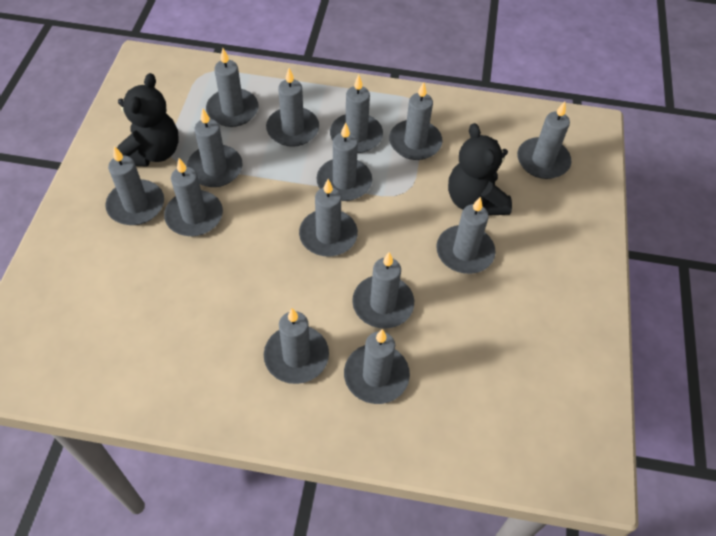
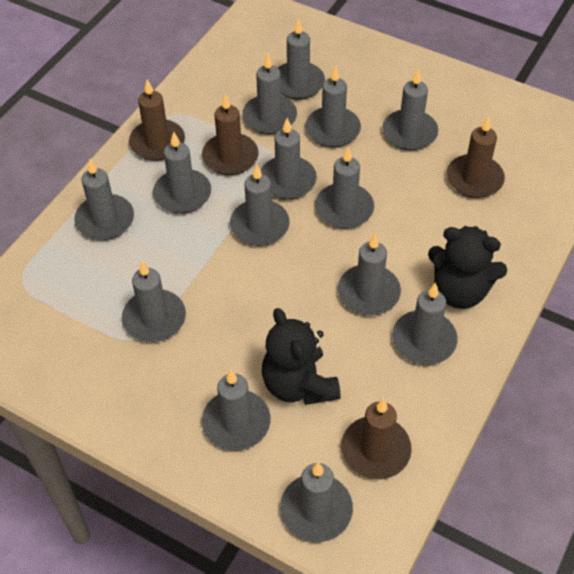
brown candle: 0 -> 4

